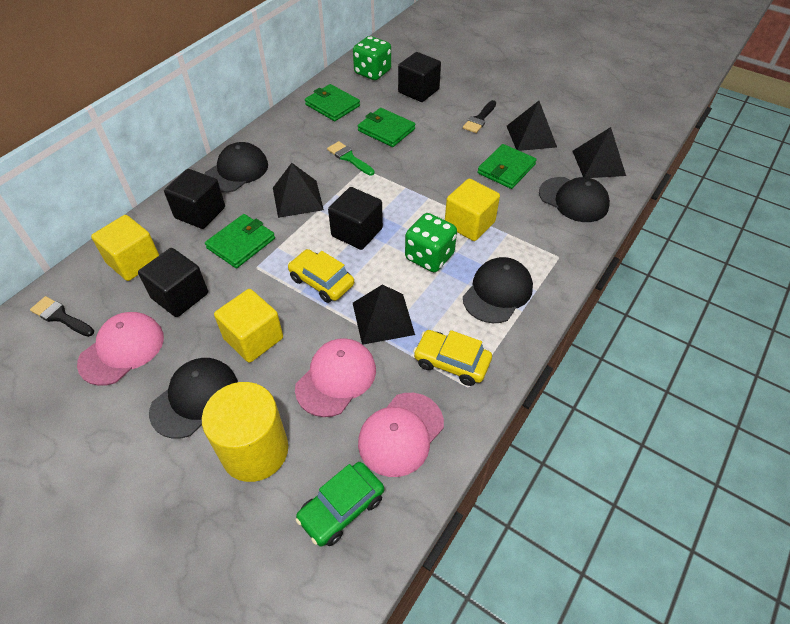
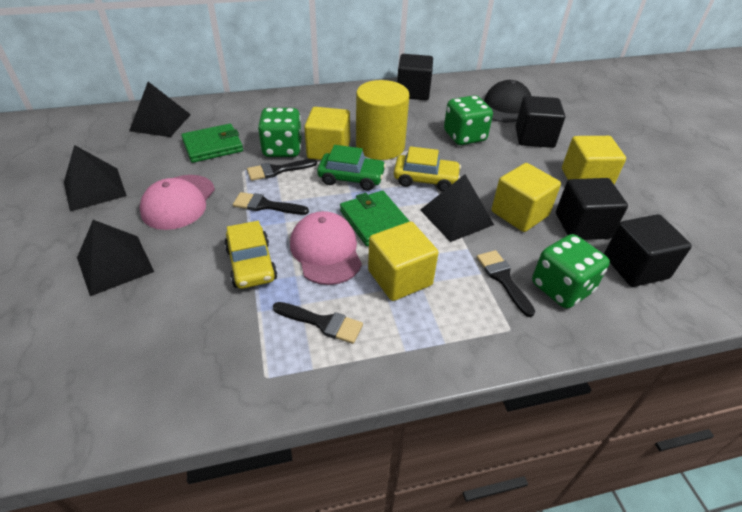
black brush: 2 -> 4
black cap: 4 -> 1
green brush: 1 -> 0
green dice: 2 -> 3
green wallet: 4 -> 2
pink cap: 3 -> 2
yellow cube: 3 -> 4

